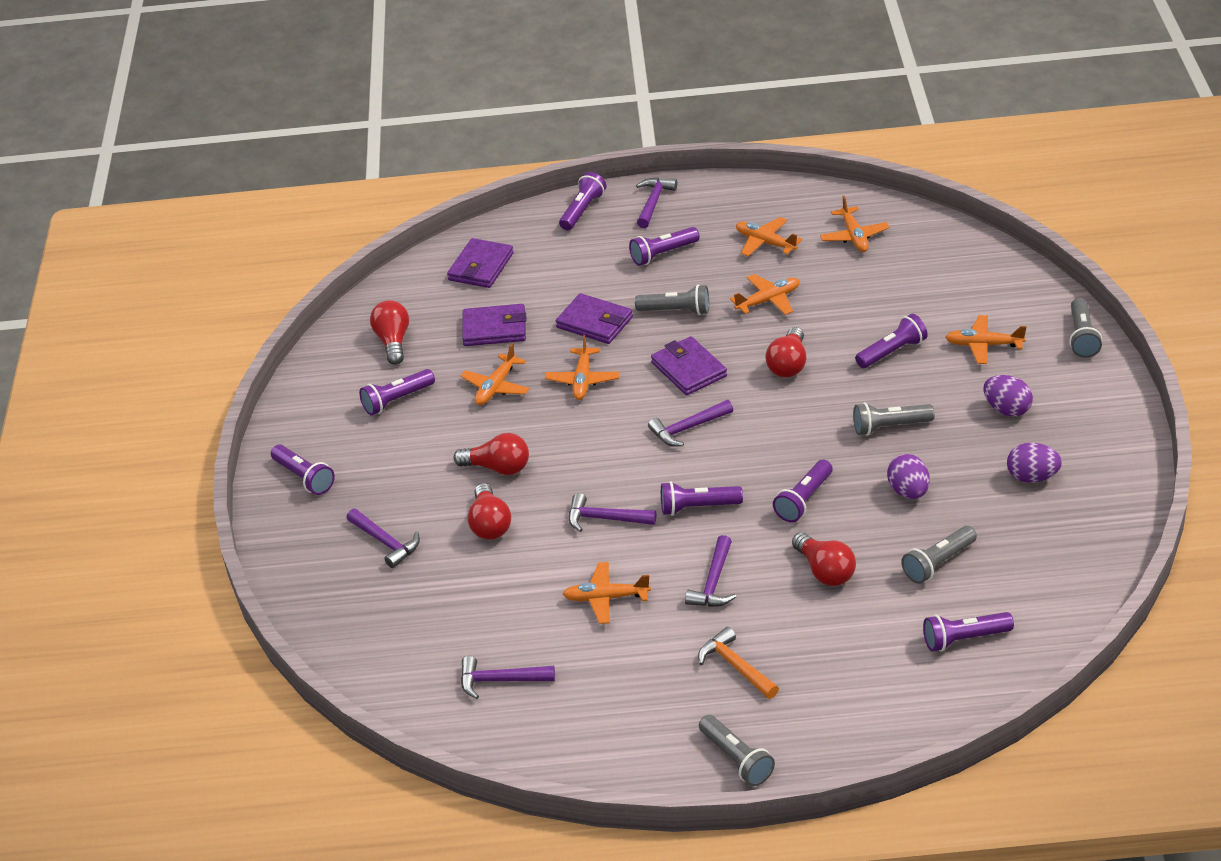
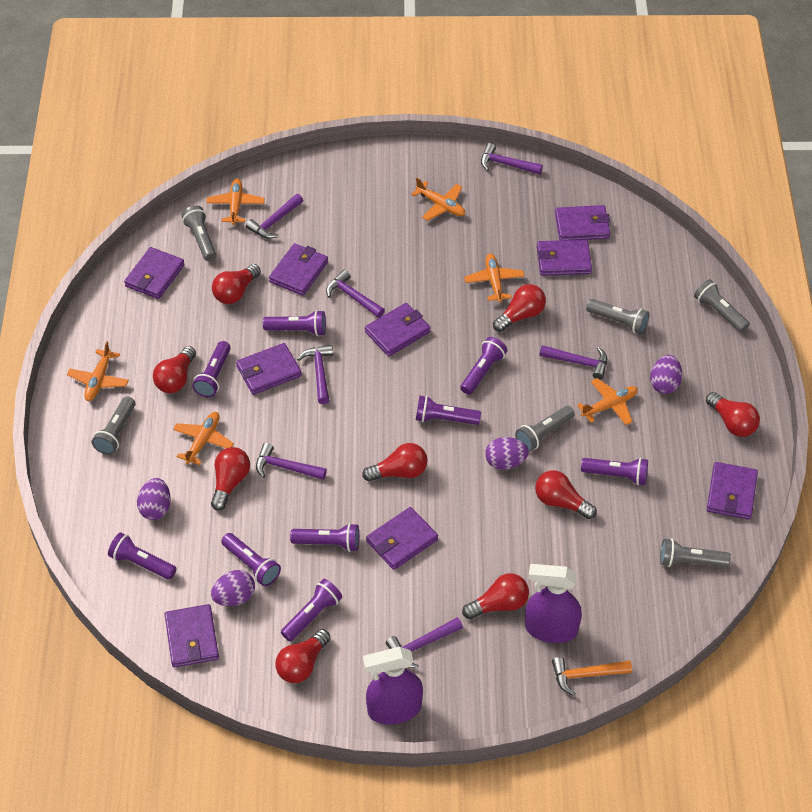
grey flashlight: 5 -> 6
orange plane: 7 -> 6
purple egg: 3 -> 4
purple flashlight: 8 -> 9
purple hammer: 6 -> 7
purple spray bottle: 0 -> 2
purple wallet: 4 -> 9
red light bulb: 5 -> 9

